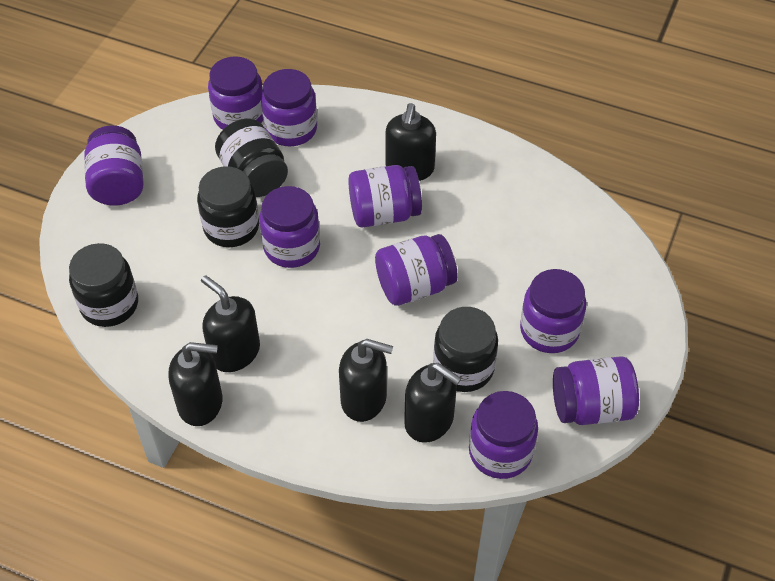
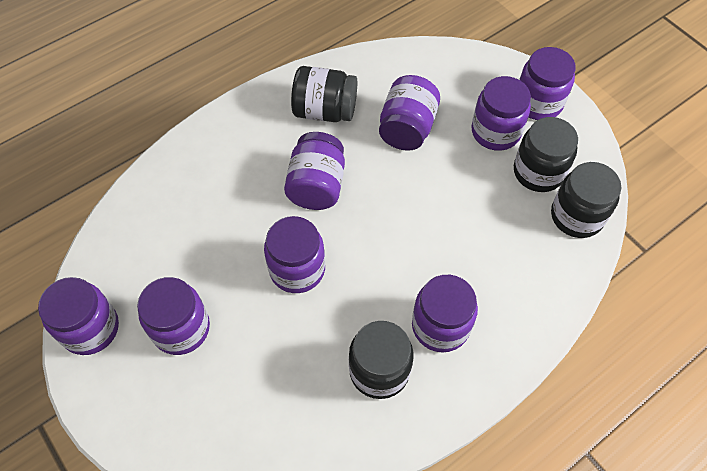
black soap dispenser: 5 -> 0
purple jar: 9 -> 8

